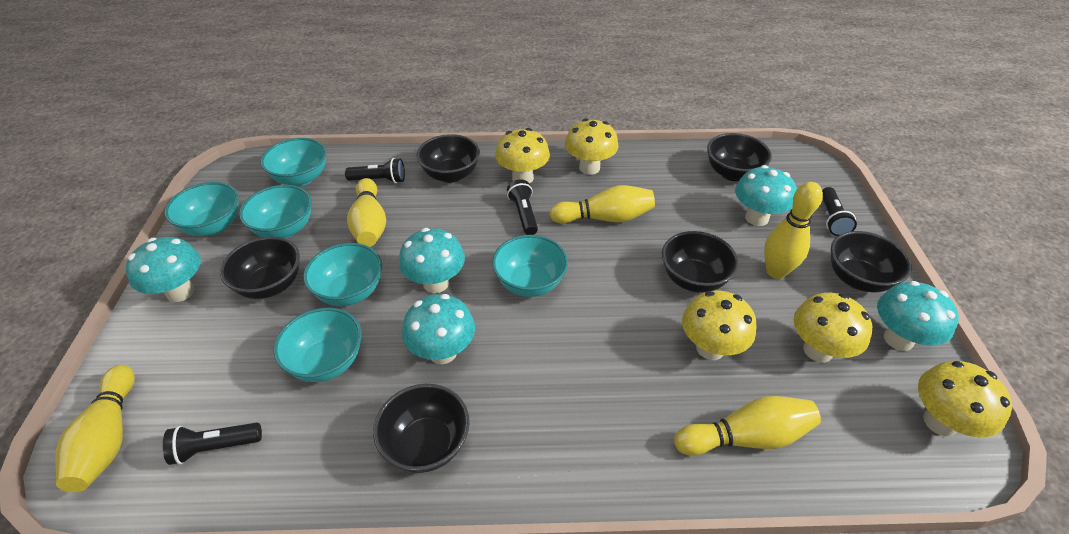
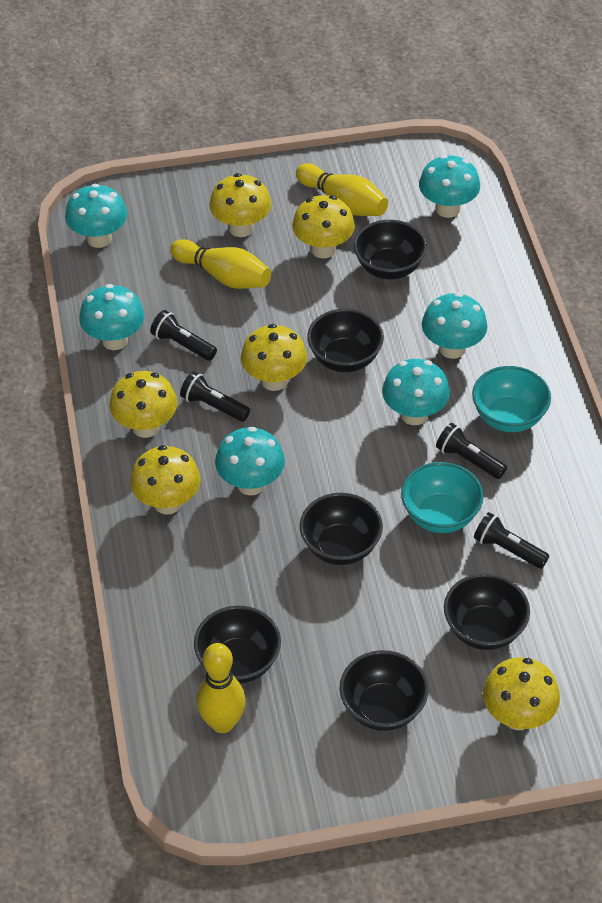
turquoise bowl: 6 -> 2
turquoise mushroom: 5 -> 6
yellow bowling pin: 5 -> 3
yellow mushroom: 5 -> 6

